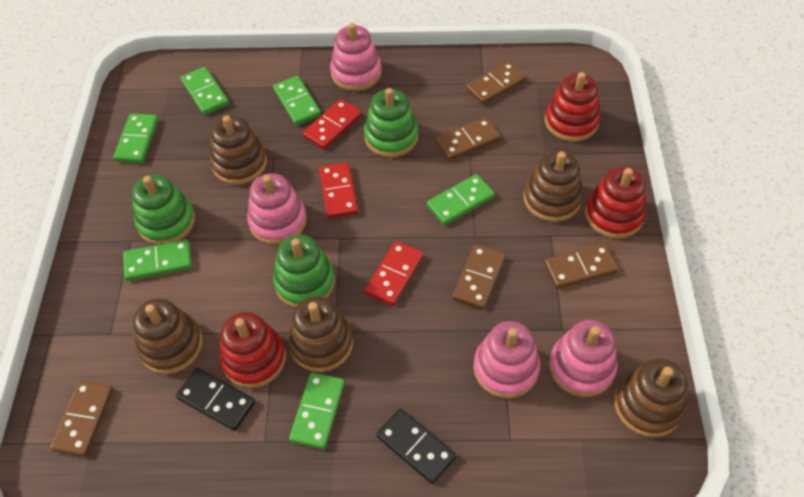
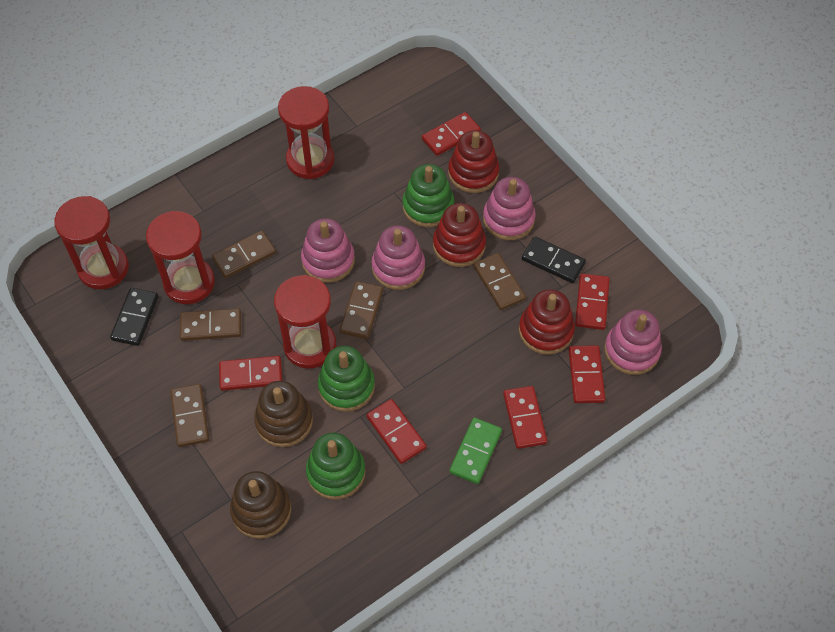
brown stacking toy: 5 -> 2
green domino: 6 -> 1
red domino: 3 -> 6
red hourglass: 0 -> 4

